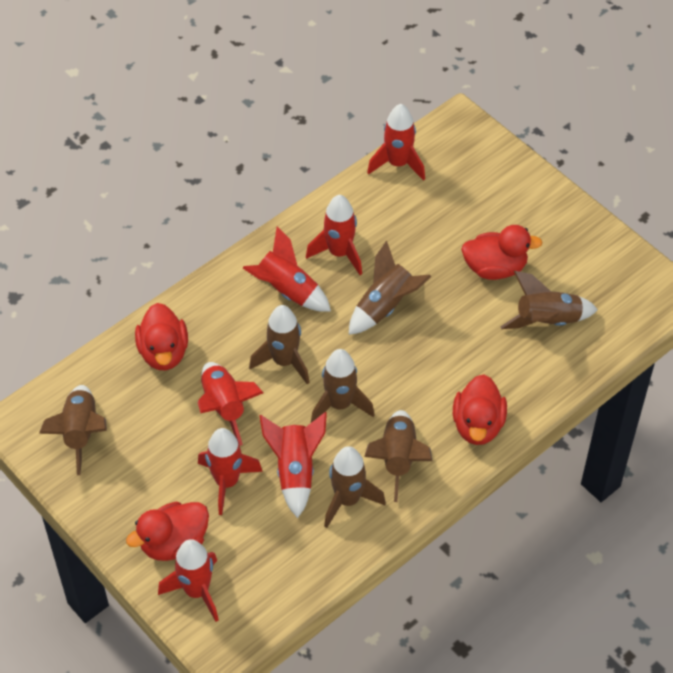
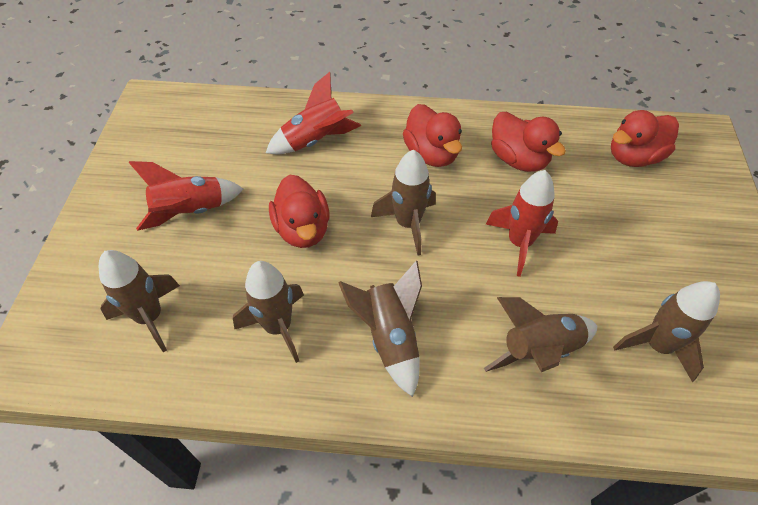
brown rocket: 7 -> 6
red rocket: 7 -> 3

